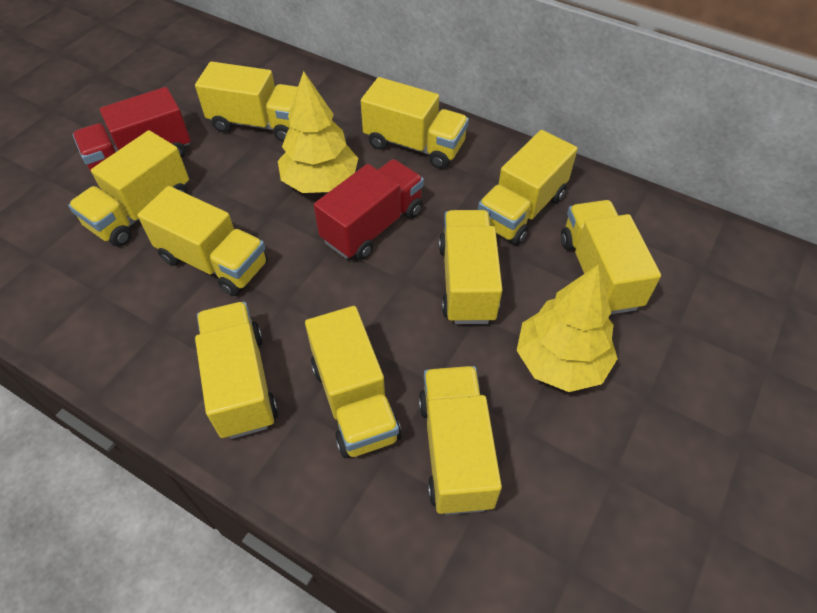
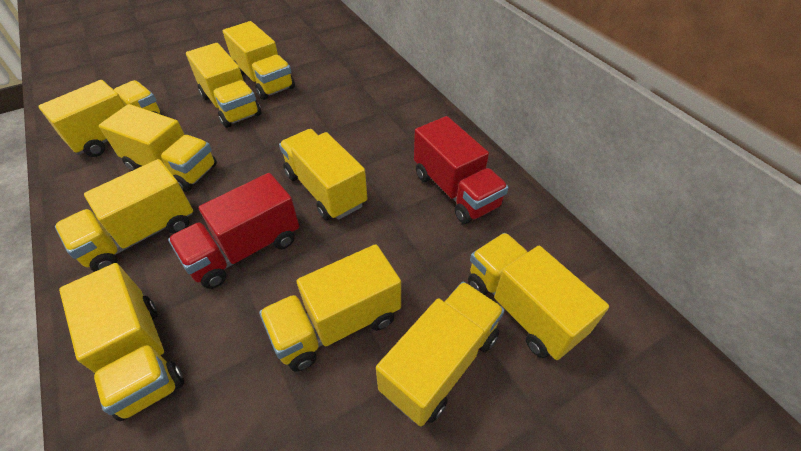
yellow tree: 2 -> 0

